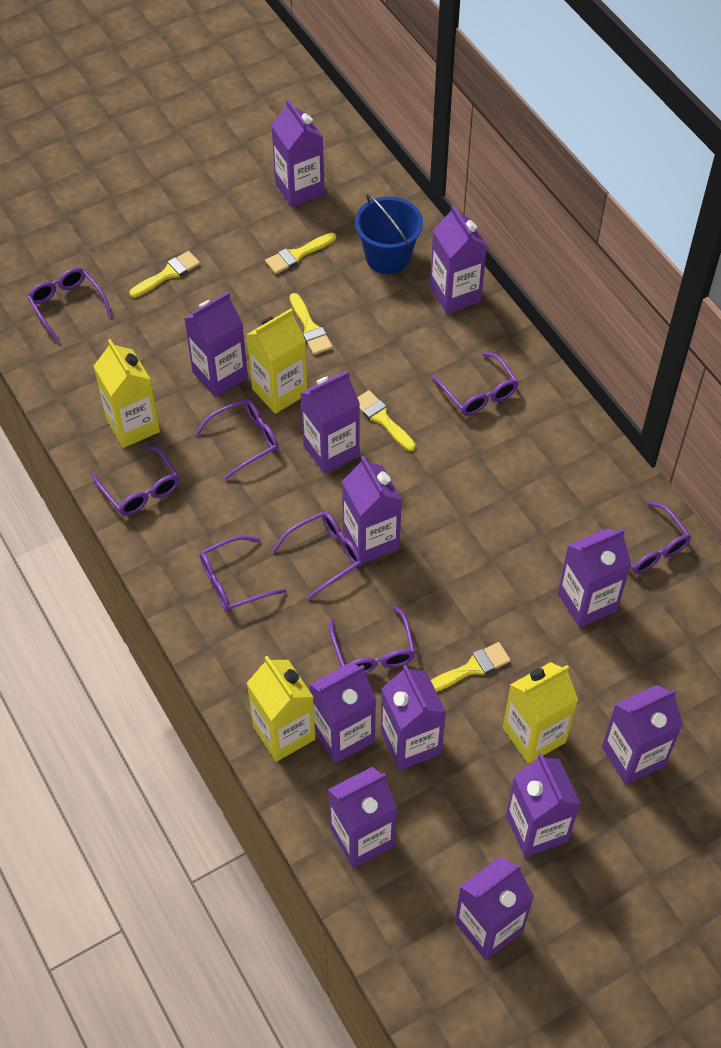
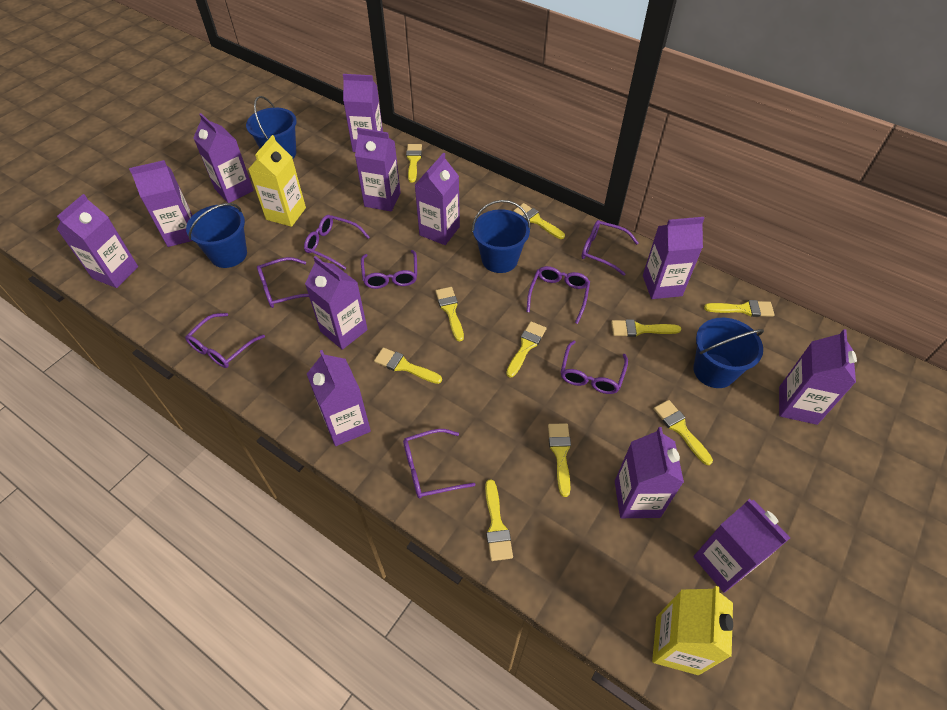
blue bucket: 1 -> 4
yellow brush: 5 -> 10
yellow carton: 4 -> 2

